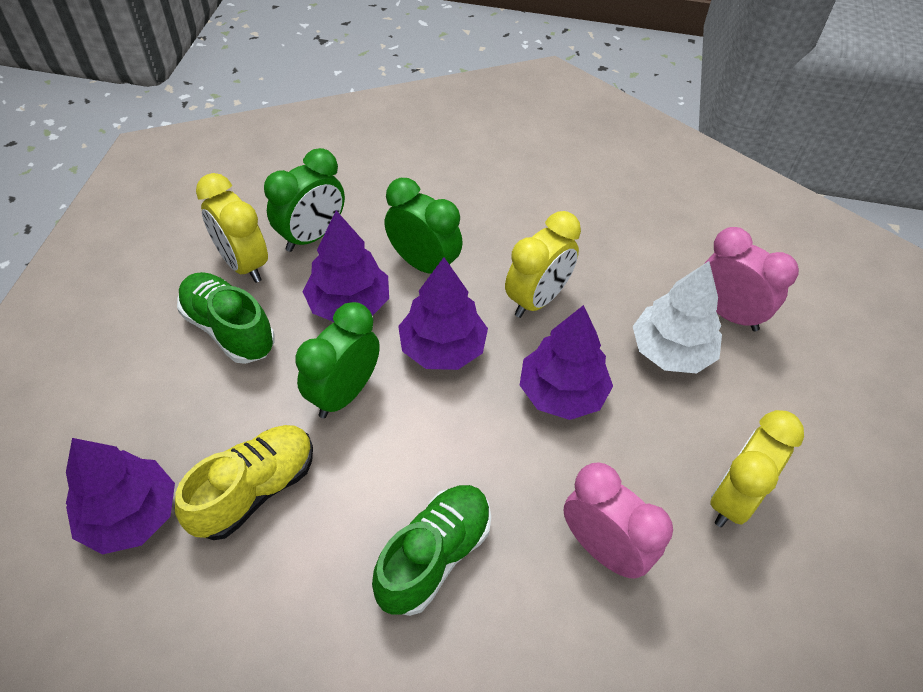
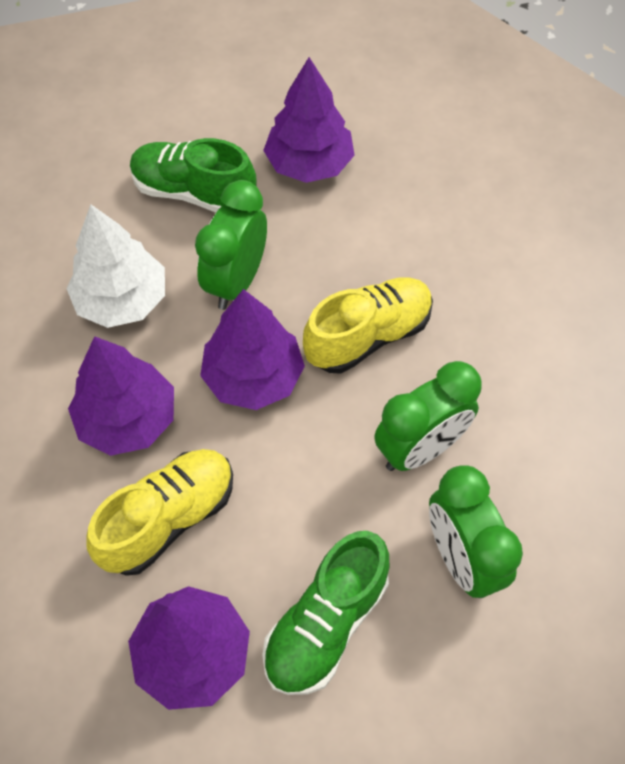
pink clock: 2 -> 0
yellow clock: 3 -> 0
yellow shoe: 1 -> 2

